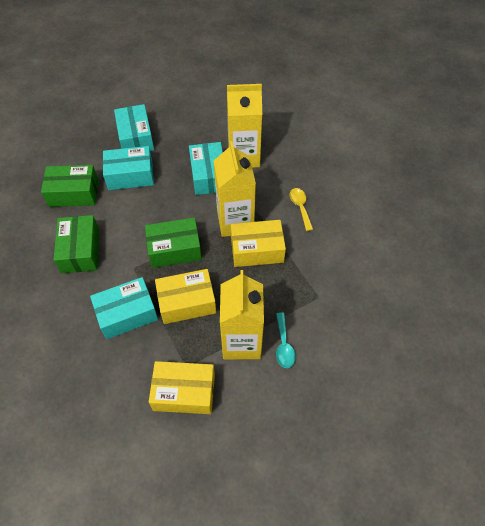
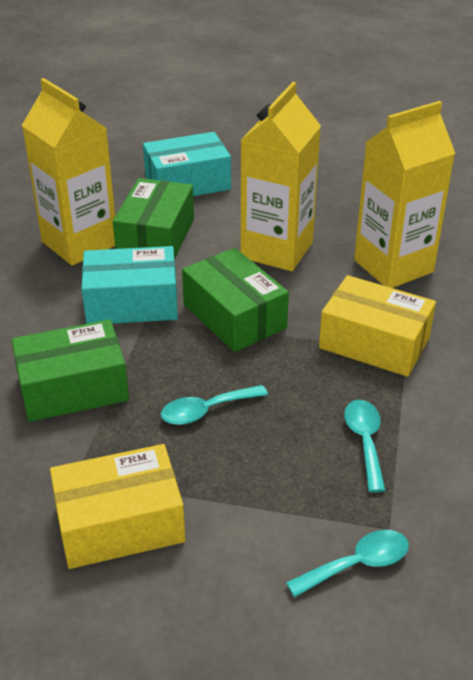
turquoise box: 4 -> 2
turquoise spoon: 1 -> 3
yellow box: 3 -> 2
yellow spoon: 1 -> 0

